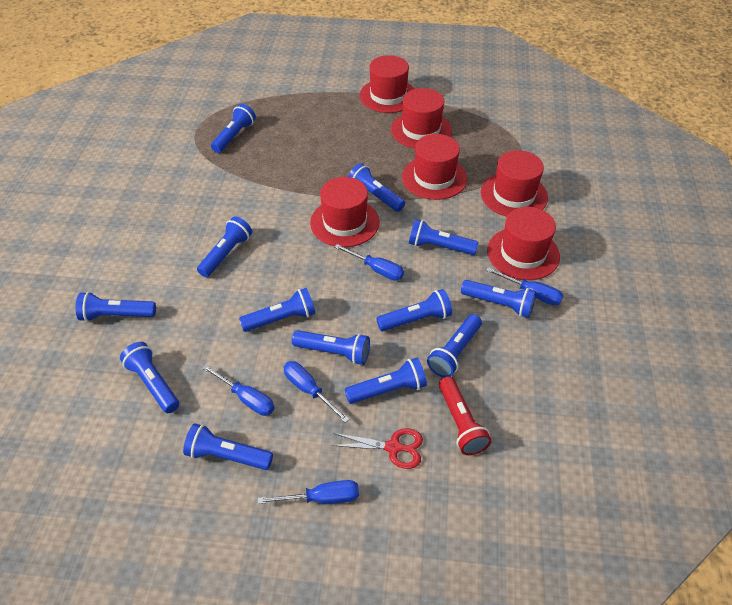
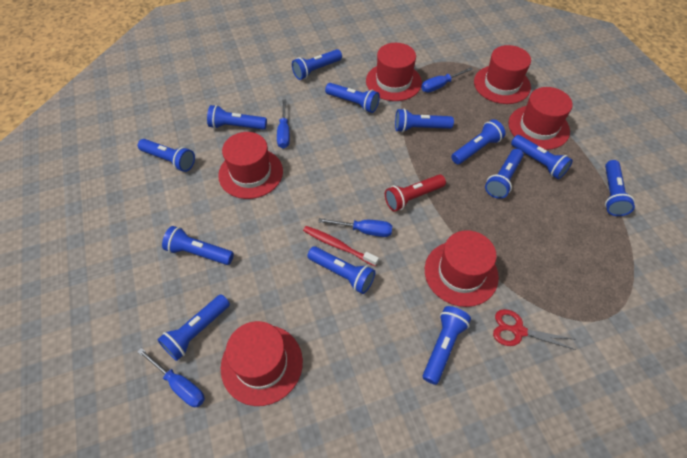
blue screwdriver: 5 -> 4
red toothbrush: 0 -> 1

